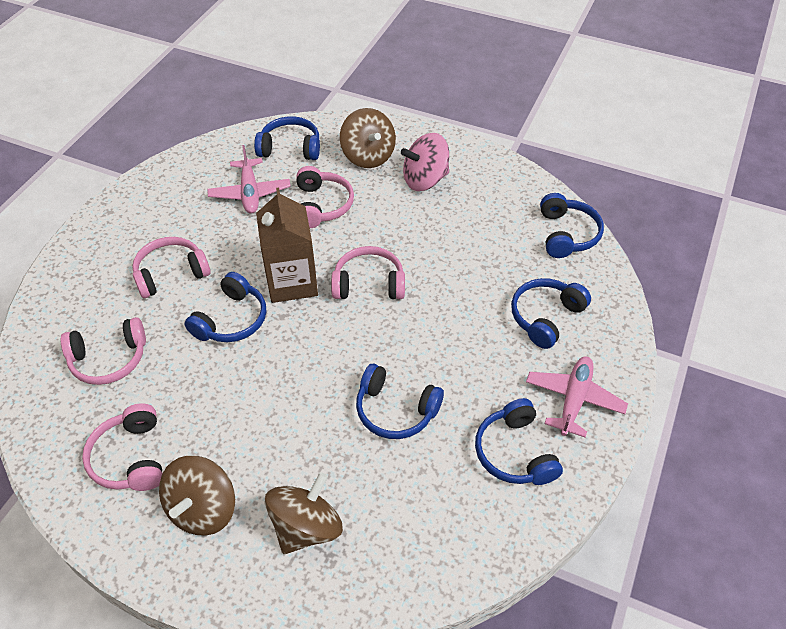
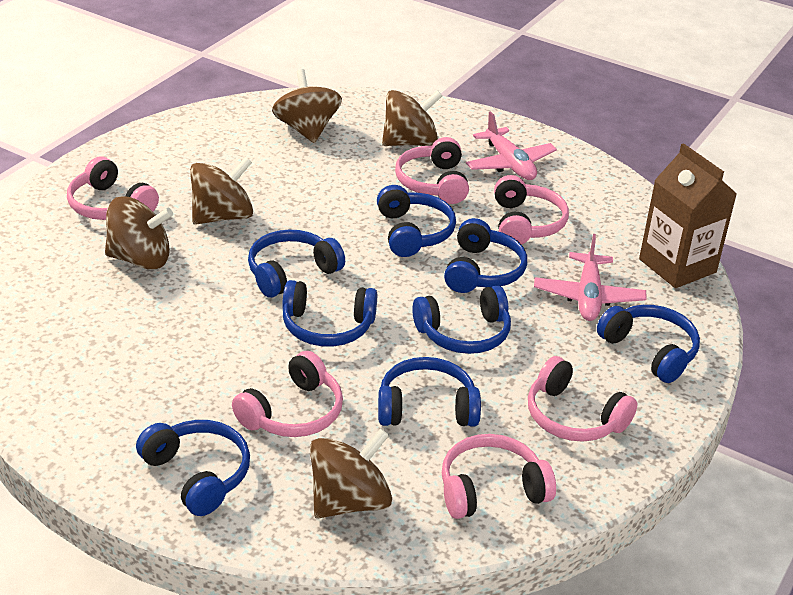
blue headphones: 6 -> 8
brown spinning top: 3 -> 5
pink headphones: 5 -> 6
pink spinning top: 1 -> 0

